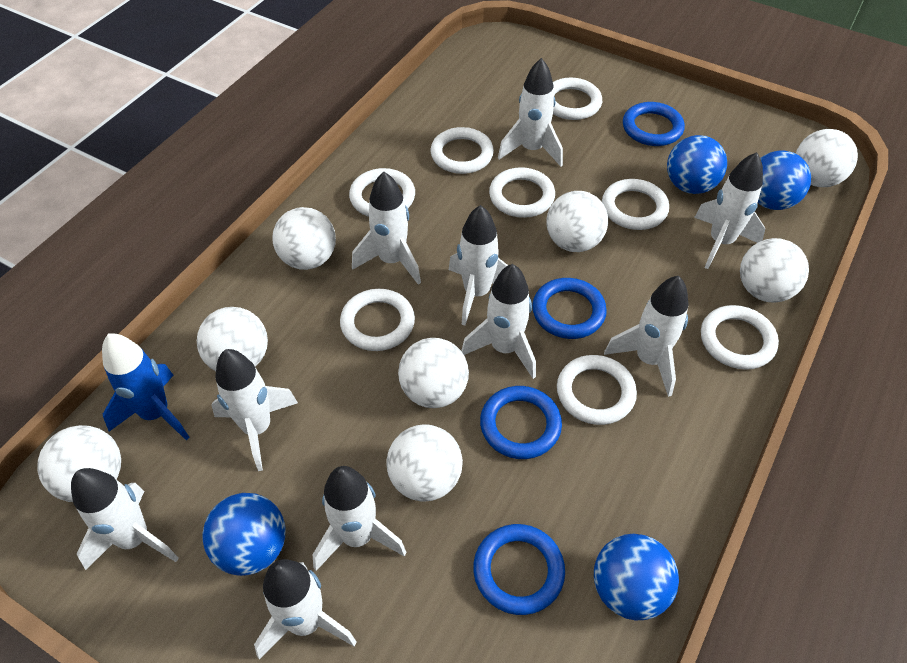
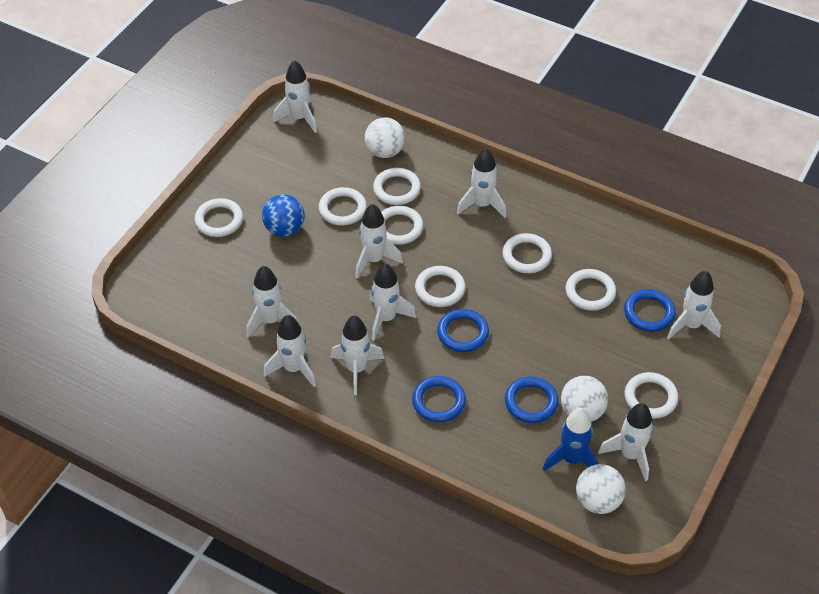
blue ball: 4 -> 1
white ball: 8 -> 3
white rocket: 10 -> 9

